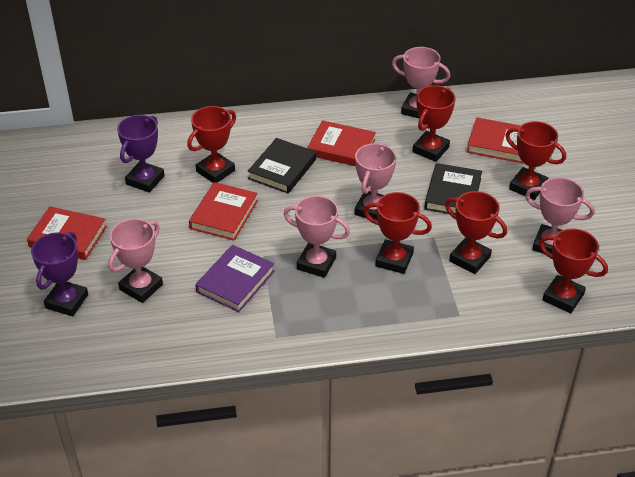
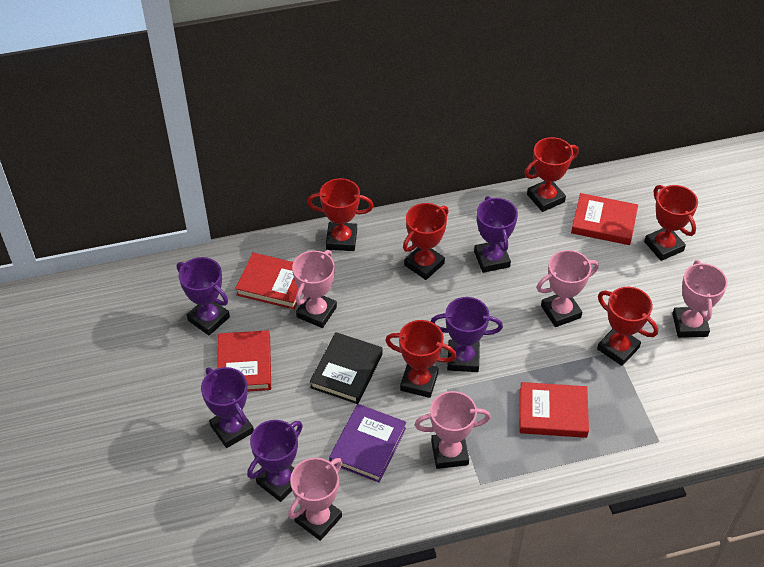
black book: 2 -> 1
purple trophy: 2 -> 5

